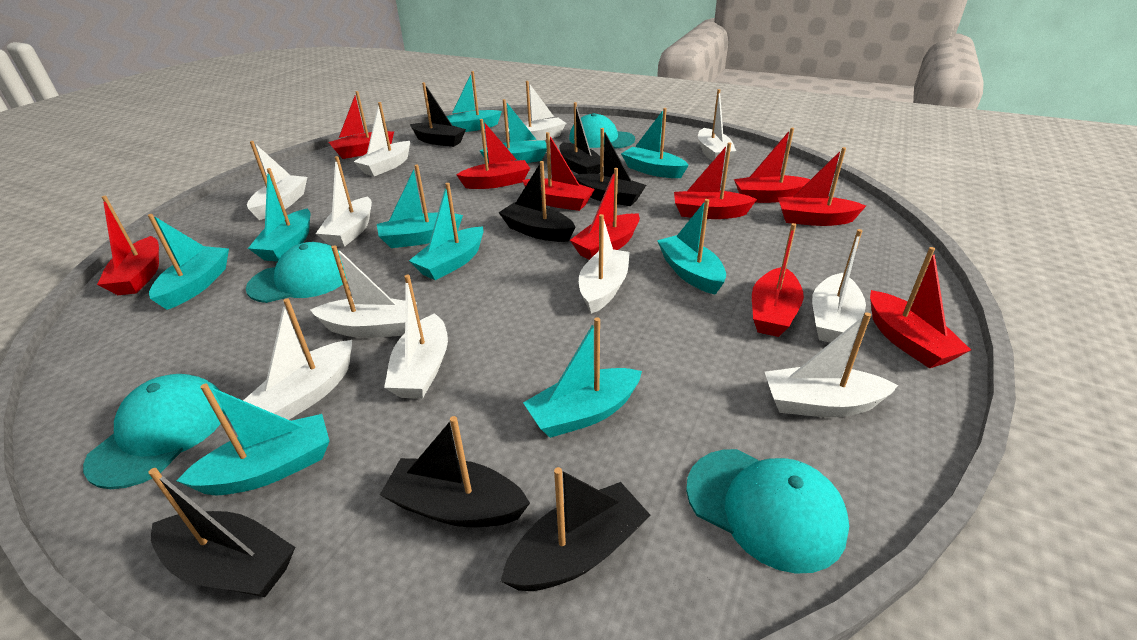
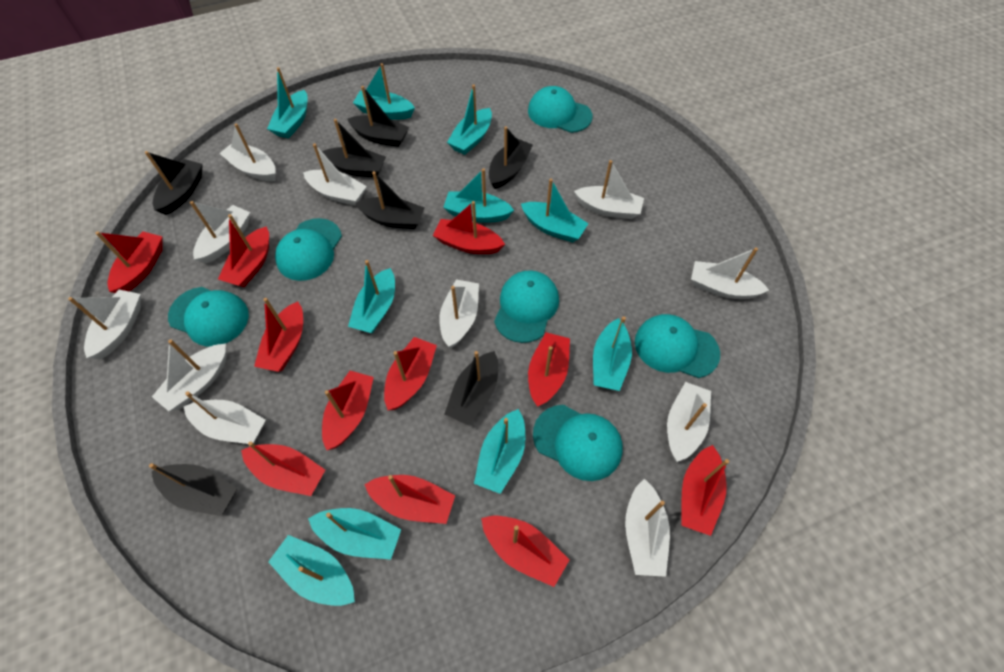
red boat: 10 -> 11
turquoise cap: 4 -> 6

